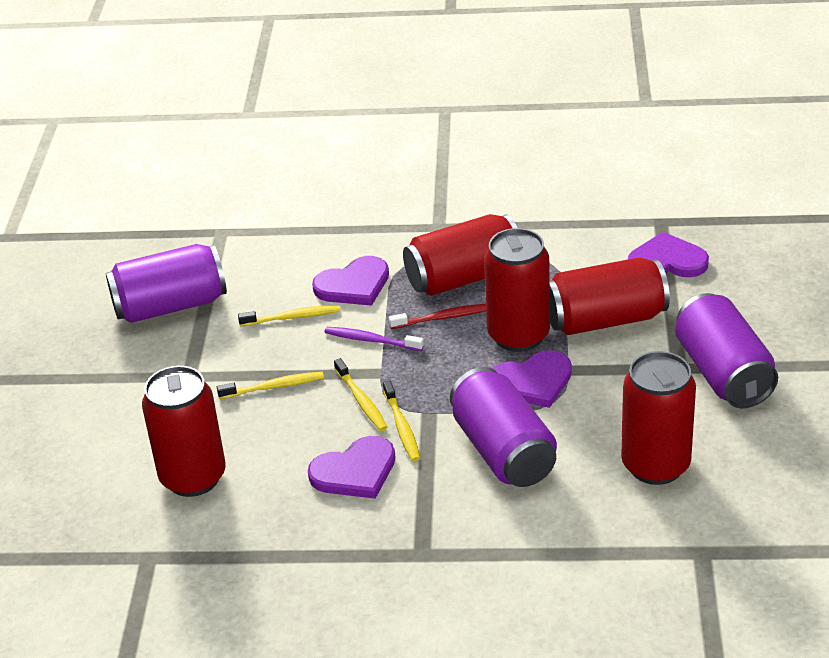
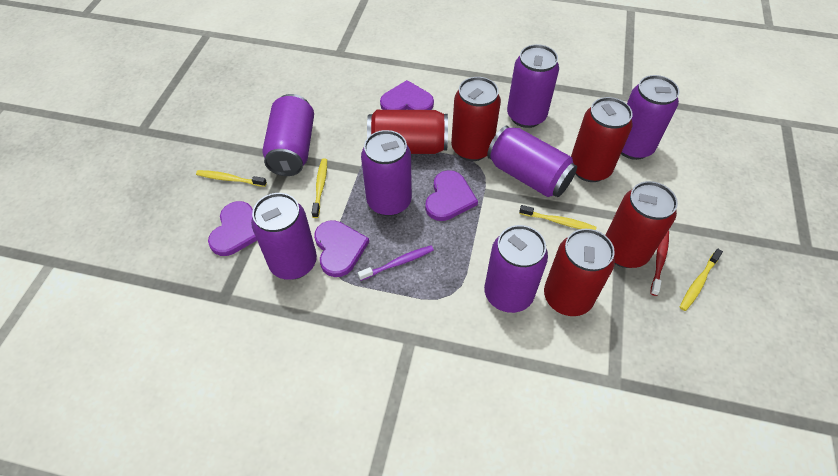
purple can: 3 -> 7

